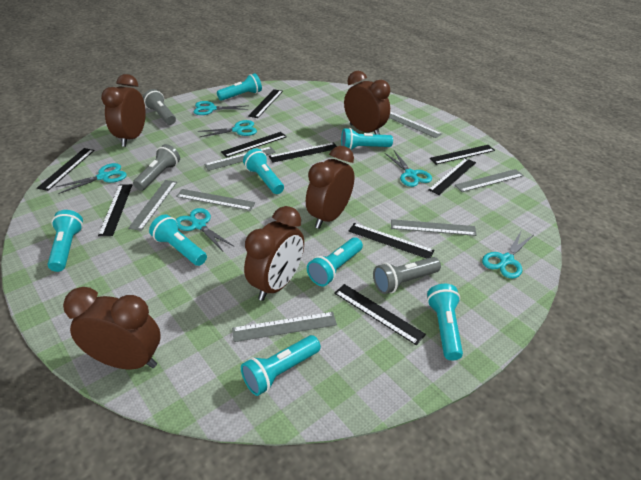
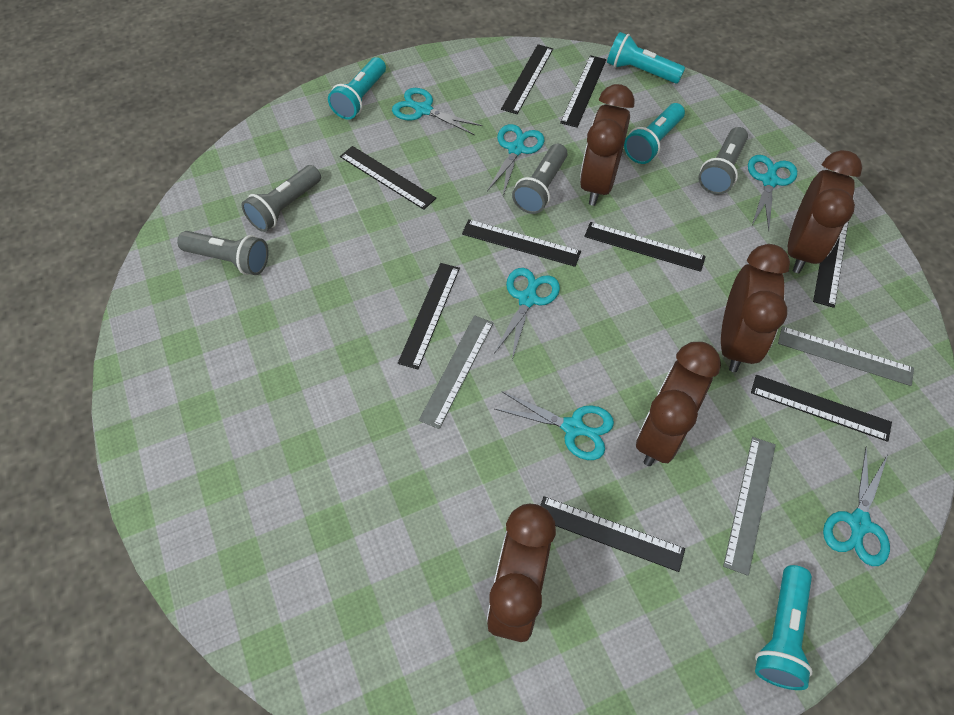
grey flashlight: 3 -> 4
grey ruler: 7 -> 3
turquoise flashlight: 8 -> 4

